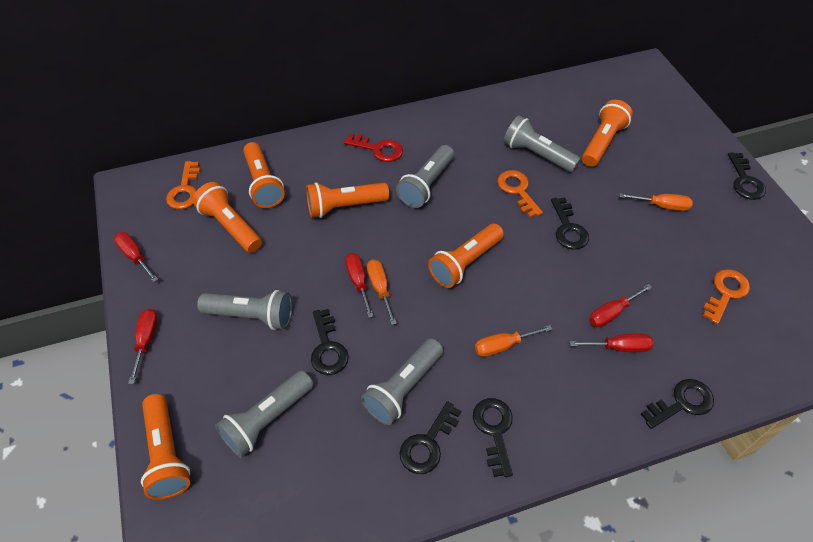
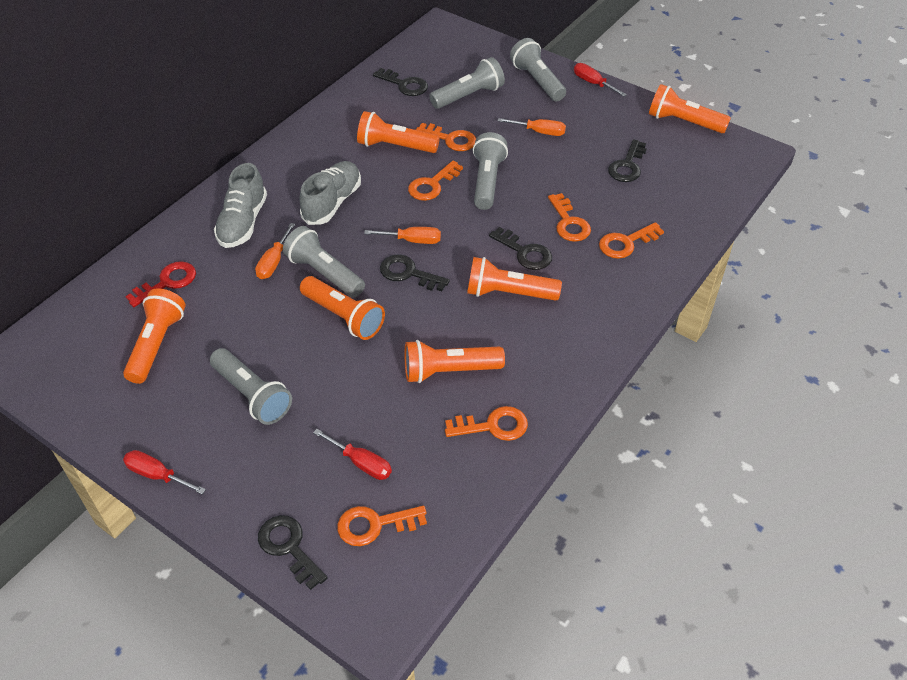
black key: 6 -> 5
grey shoe: 0 -> 2
orange key: 3 -> 6
red screwdriver: 5 -> 3

